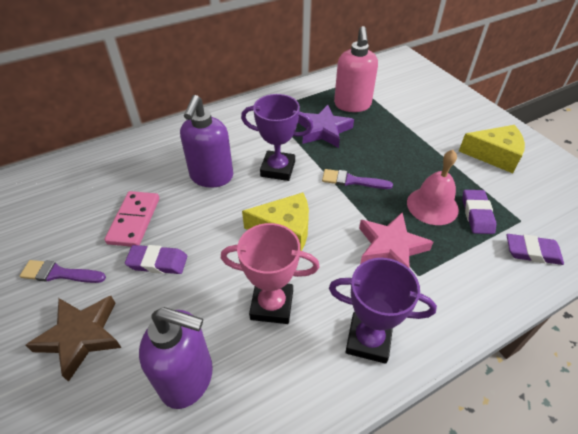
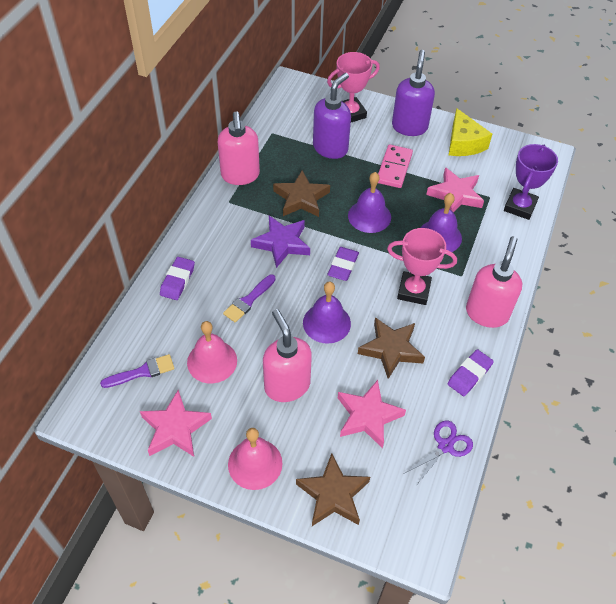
brown star: 1 -> 3
pink bell: 1 -> 2
pink soap dispenser: 1 -> 3
pink star: 1 -> 3
pink trophy: 1 -> 2
purple bell: 0 -> 3
purple scissors: 0 -> 1
purple trophy: 2 -> 1
yellow cheese: 2 -> 1

